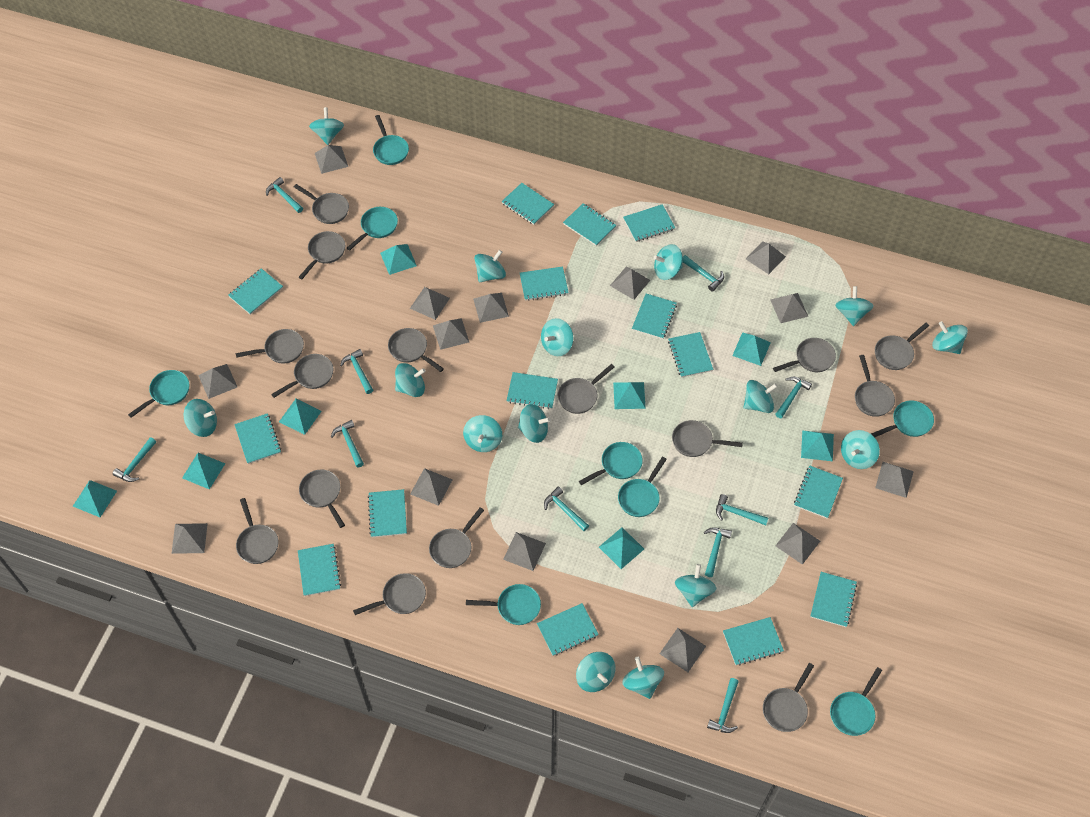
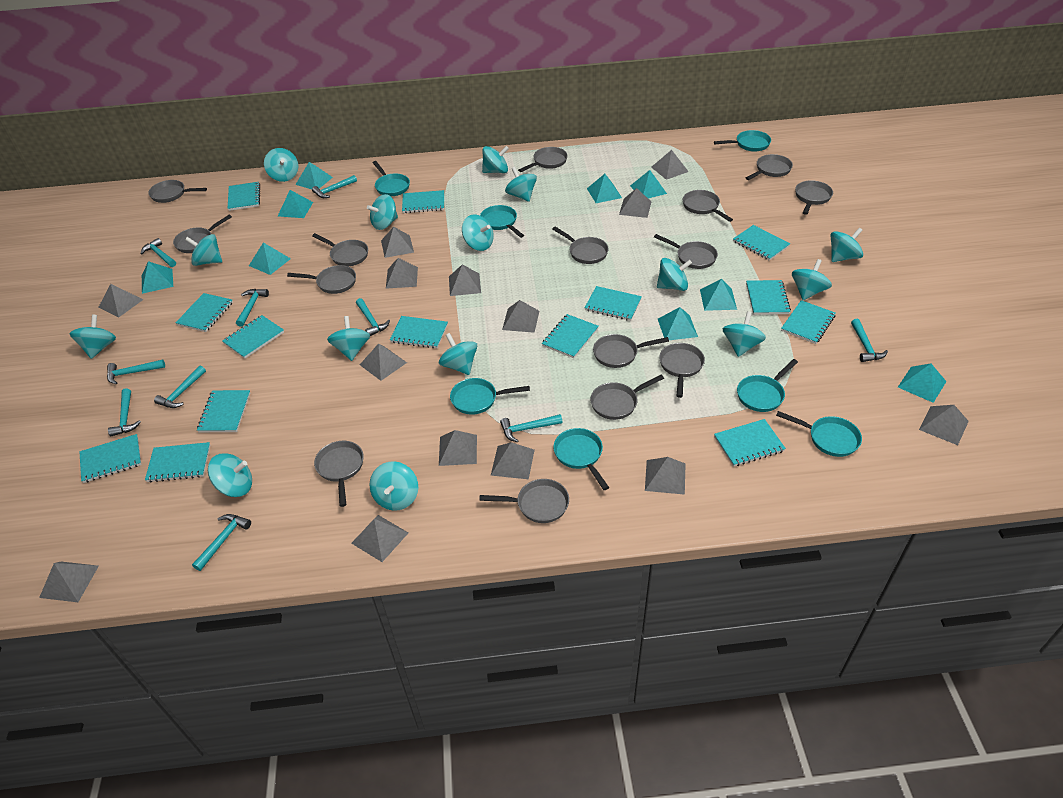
turquoise notebook: 15 -> 14
turquoise pan: 8 -> 7
turquoise pyramid: 8 -> 9

